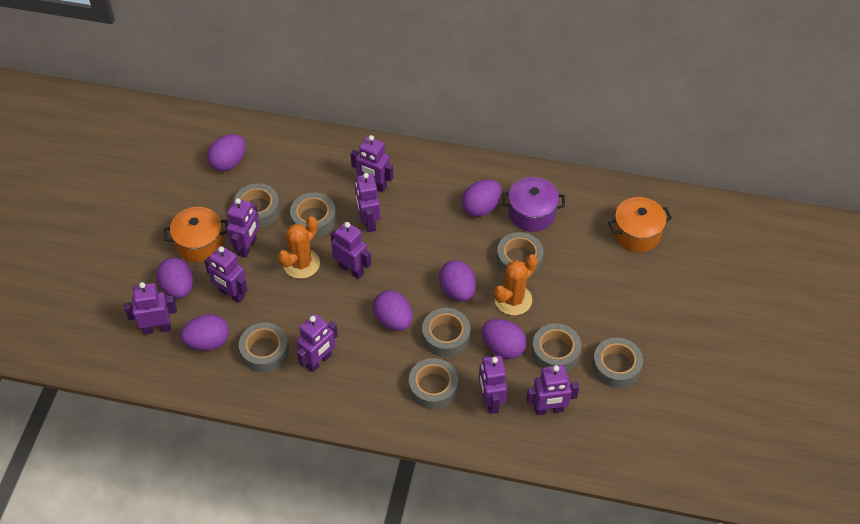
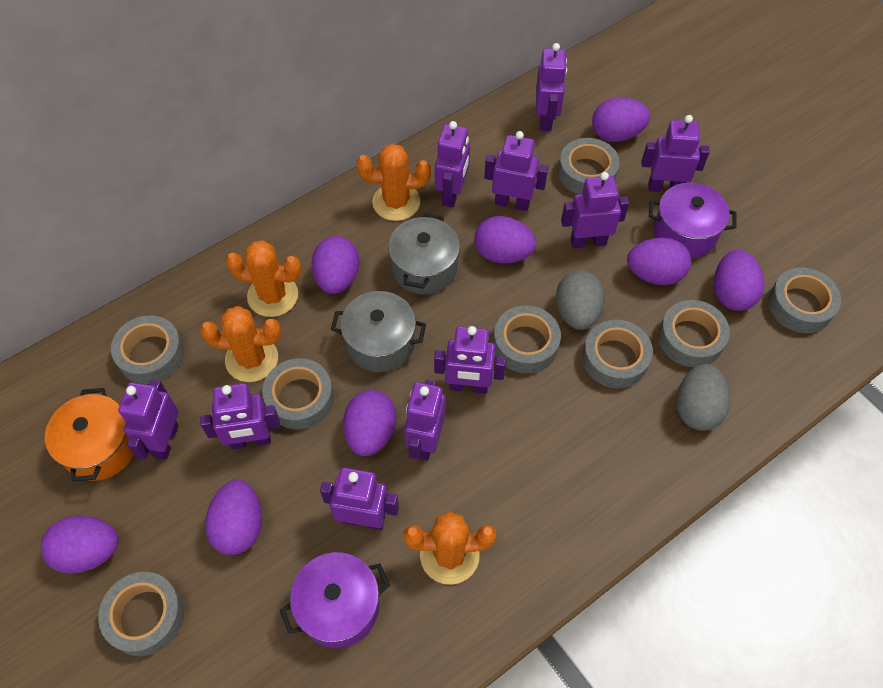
grey egg: 0 -> 2
grey pot: 0 -> 2
orange cactus: 2 -> 4
orange pot: 2 -> 1
purple egg: 7 -> 8
purple pot: 1 -> 2
purple robot: 9 -> 10

